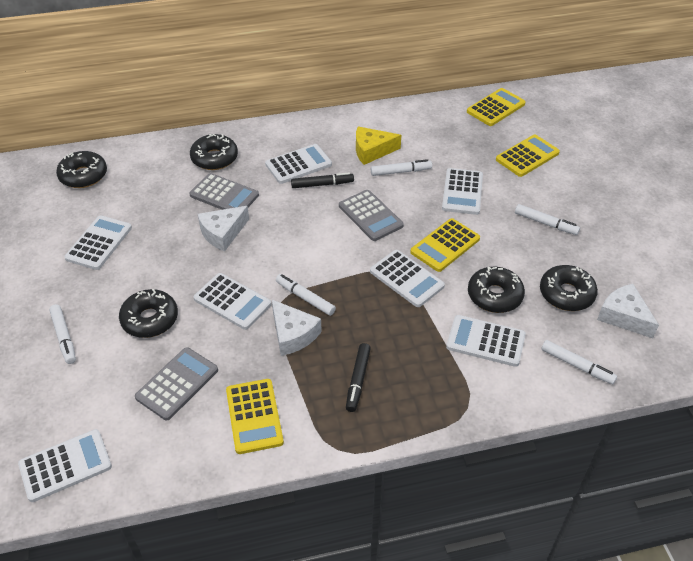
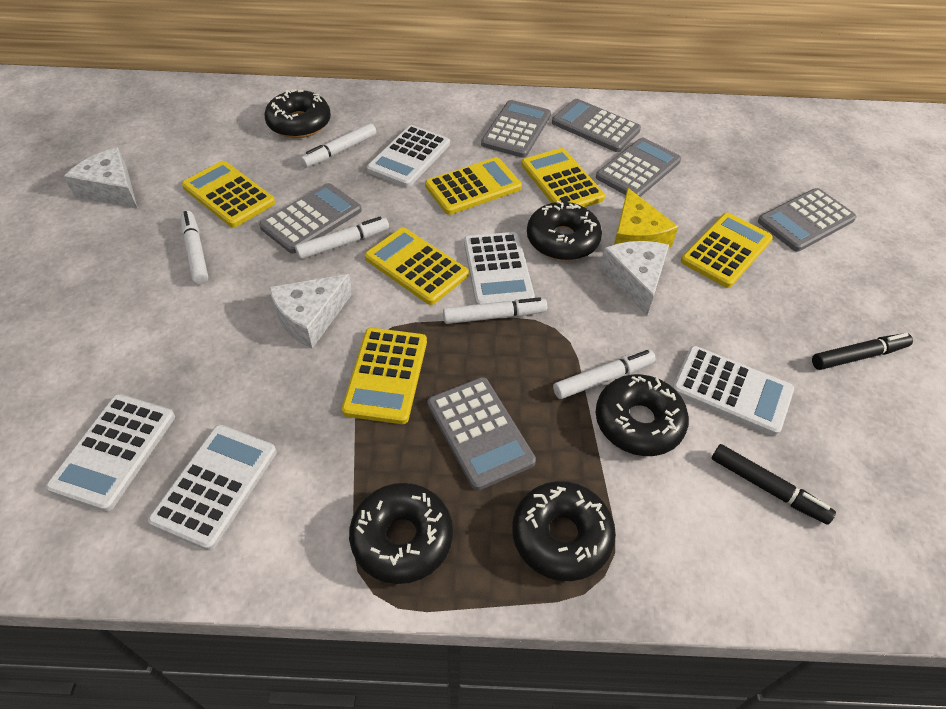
grey calculator: 3 -> 6
white calculator: 7 -> 5
yellow calculator: 4 -> 6

